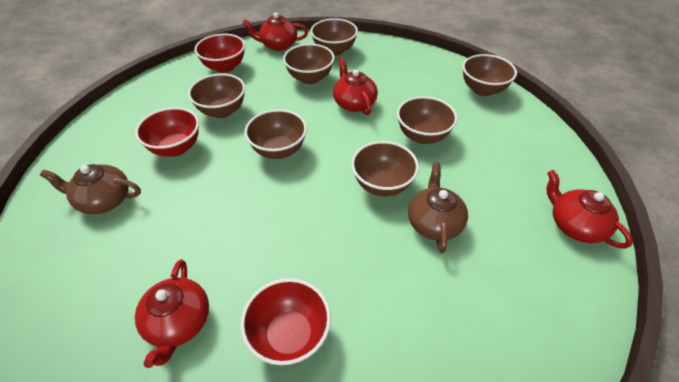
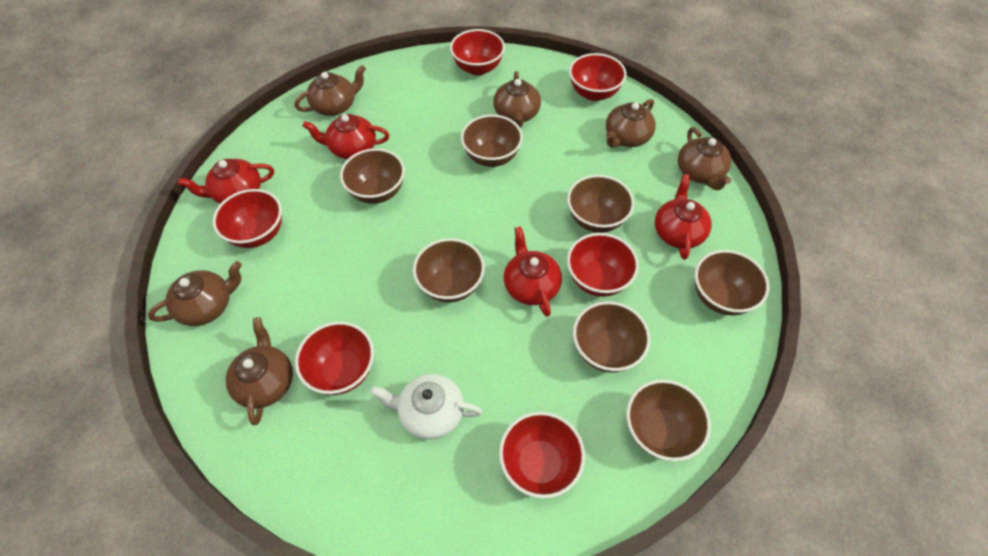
brown teapot: 2 -> 6
red bowl: 3 -> 6
white teapot: 0 -> 1

